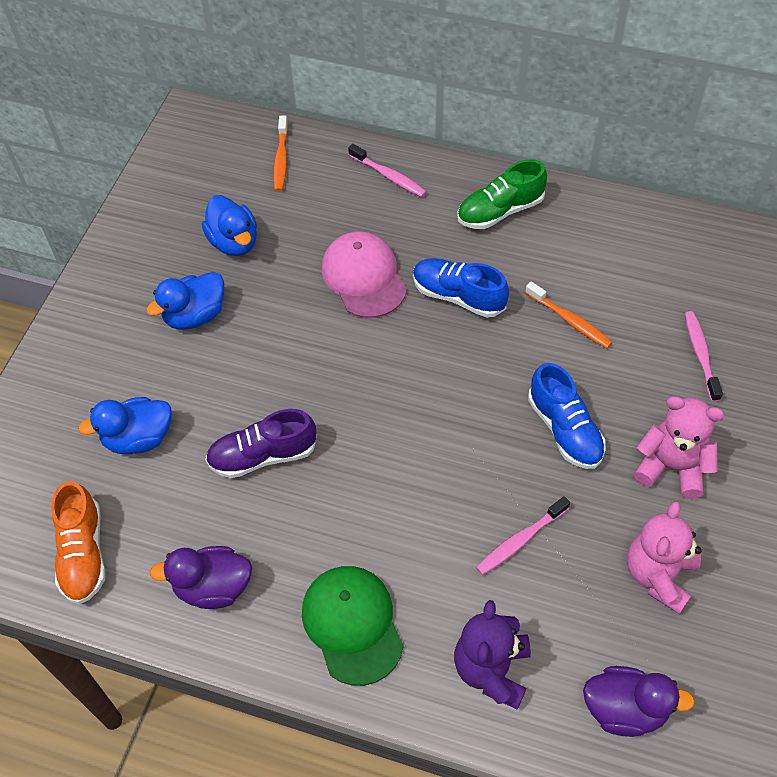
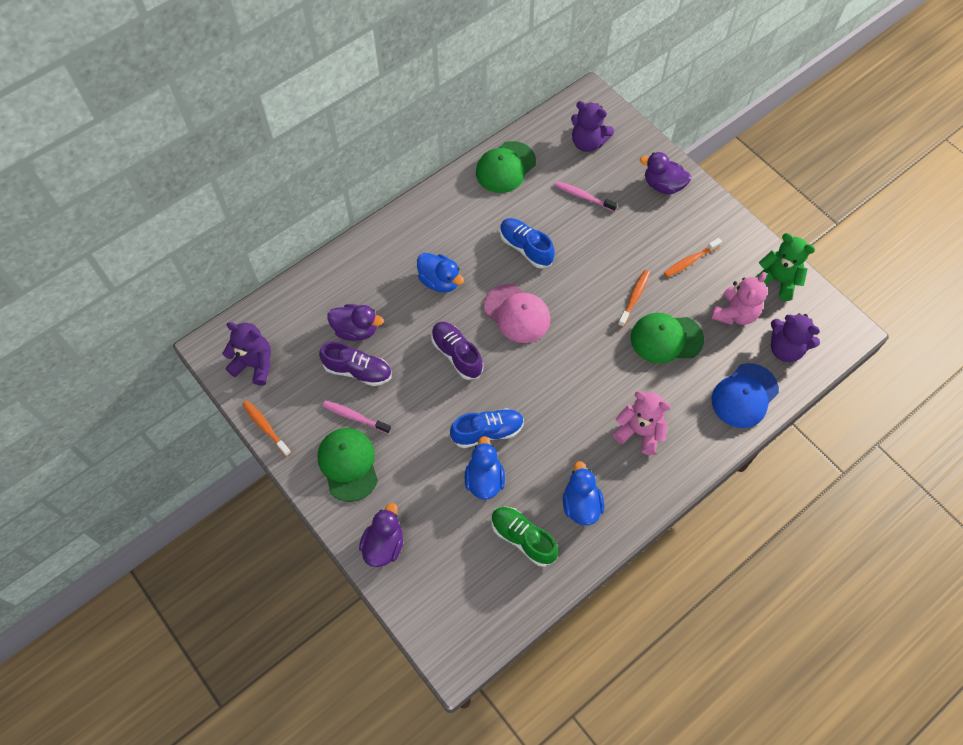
blue cap: 0 -> 1
green cap: 1 -> 3
green teddy bear: 0 -> 1
orange shoe: 1 -> 0
orange toothbrush: 2 -> 3
pink toothbrush: 3 -> 2
purple duck: 2 -> 3
purple shoe: 1 -> 2
purple teddy bear: 1 -> 3

